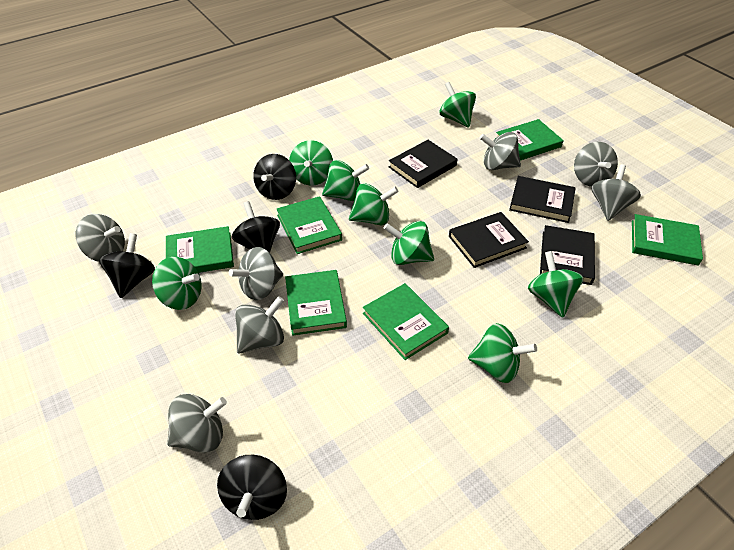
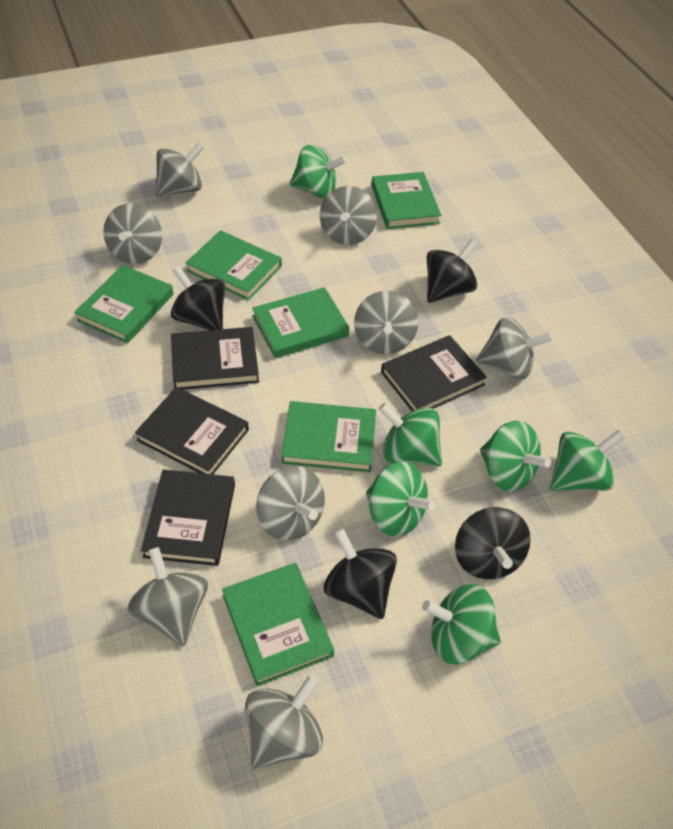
green spinning top: 8 -> 6
grey spinning top: 7 -> 8

